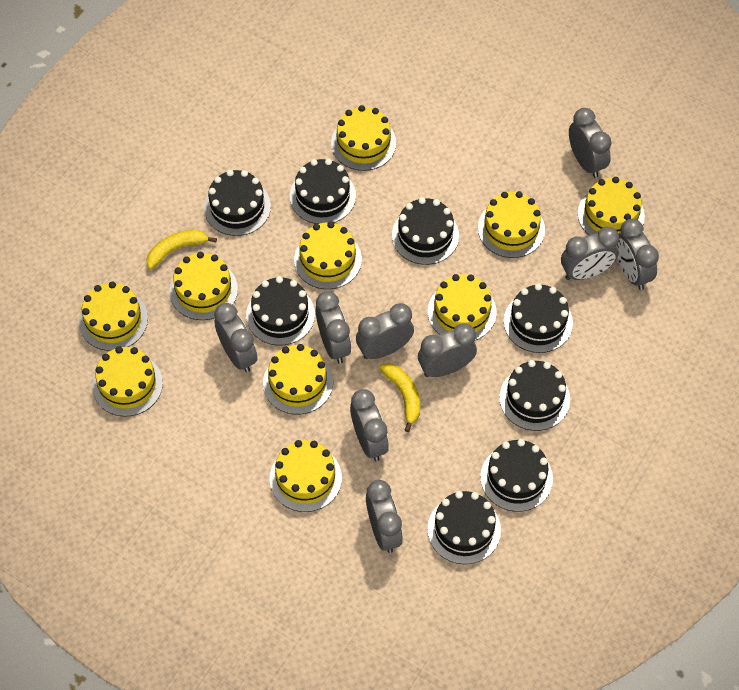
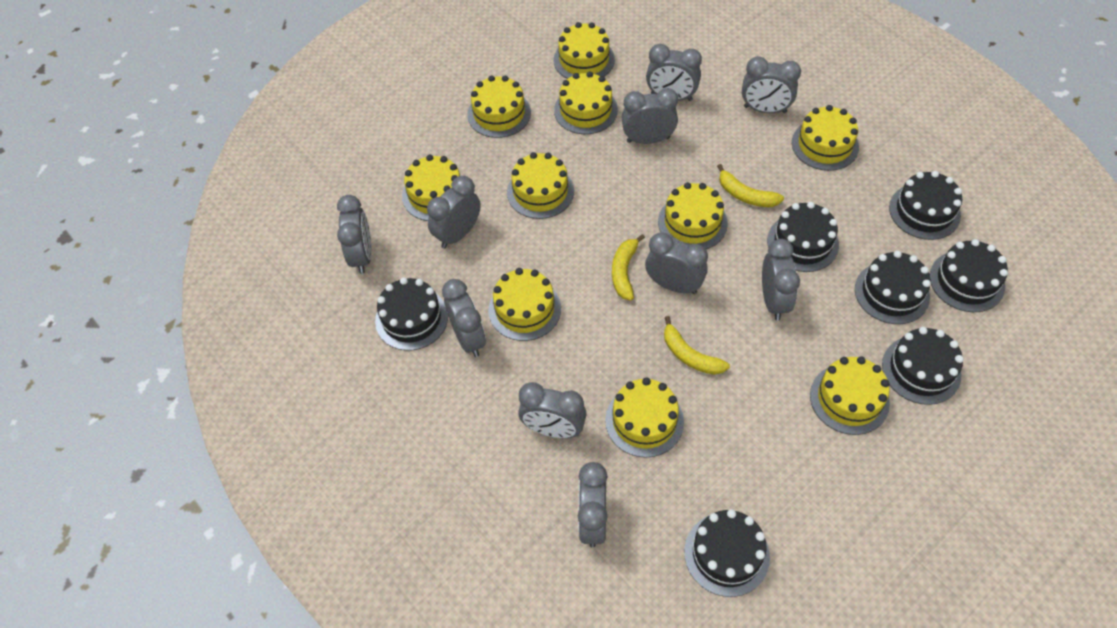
black cake: 8 -> 7
grey clock: 9 -> 10
yellow banana: 2 -> 3

